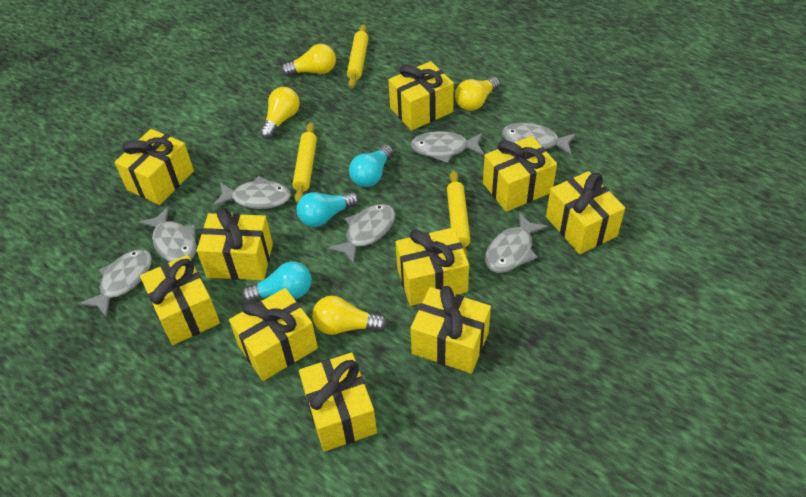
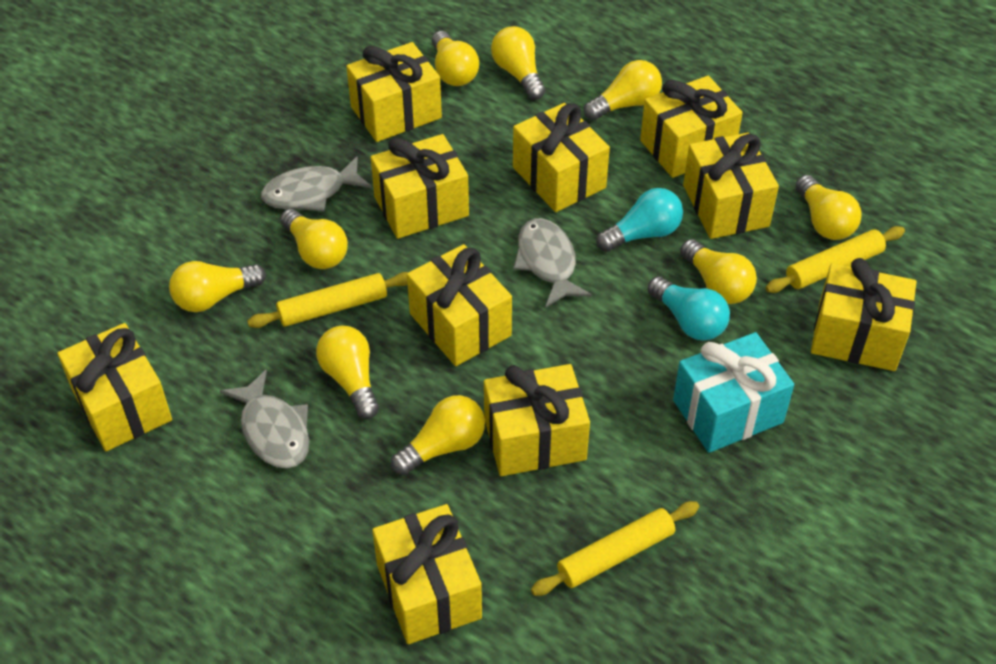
grey fish: 7 -> 3
turquoise gift: 0 -> 1
turquoise light bulb: 3 -> 2
yellow light bulb: 4 -> 9

